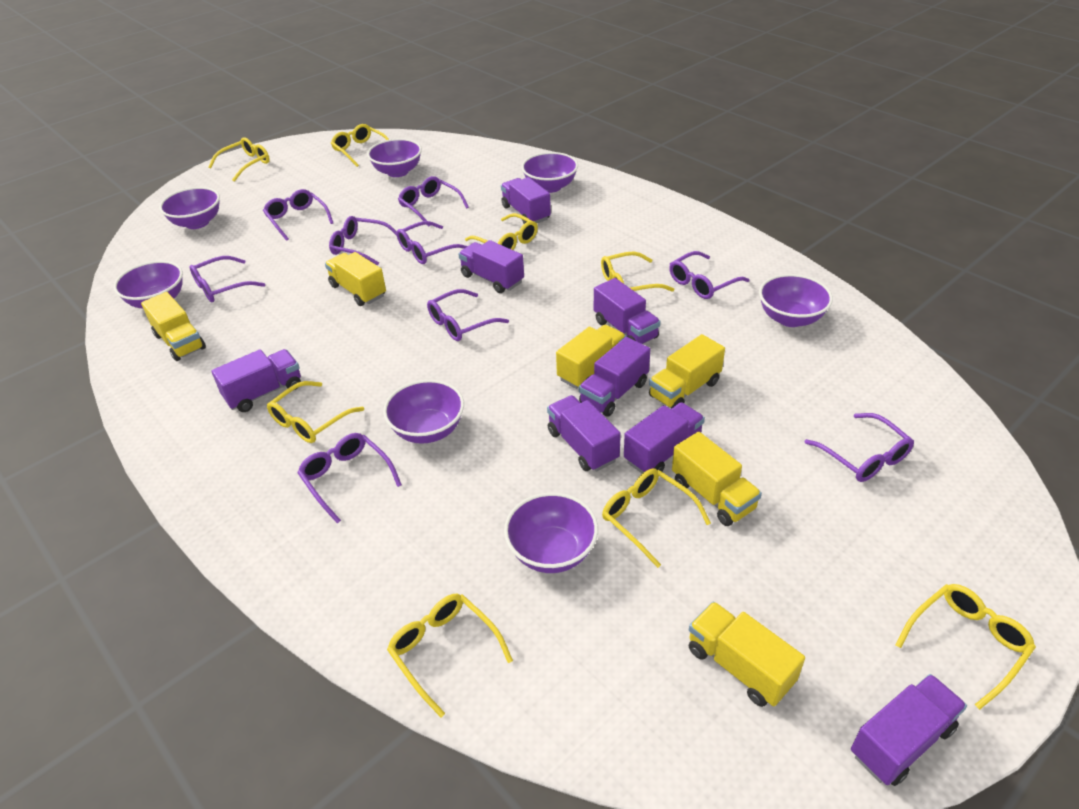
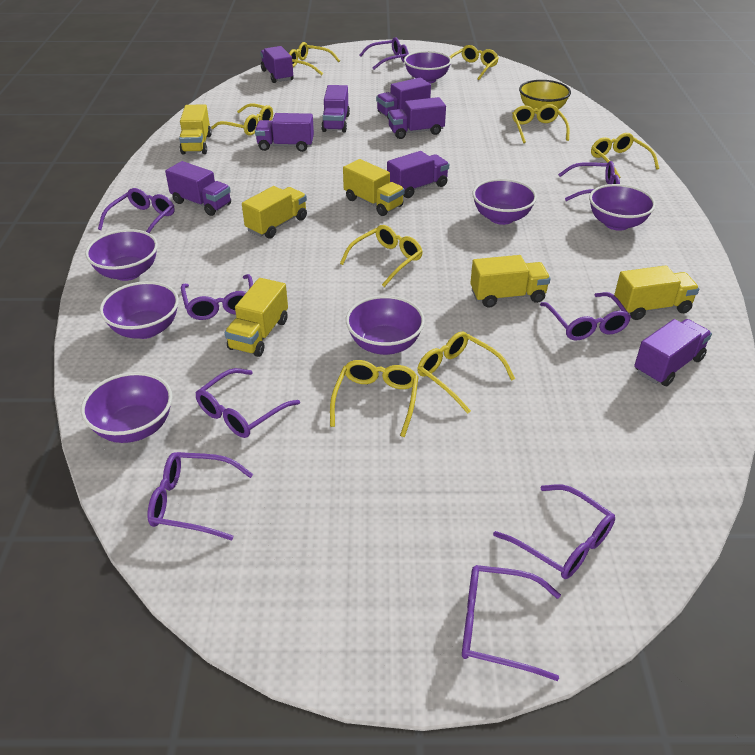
yellow bowl: 0 -> 1

